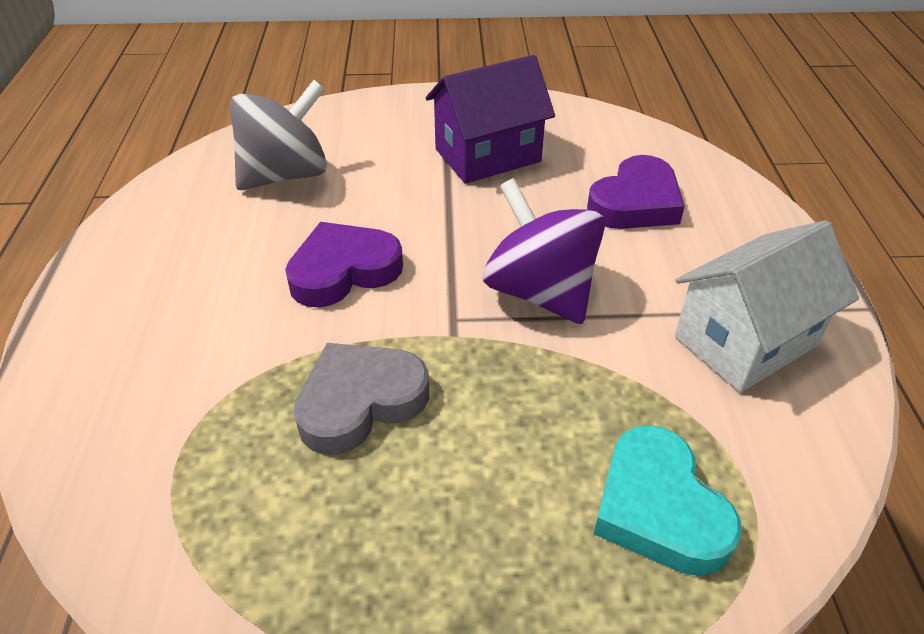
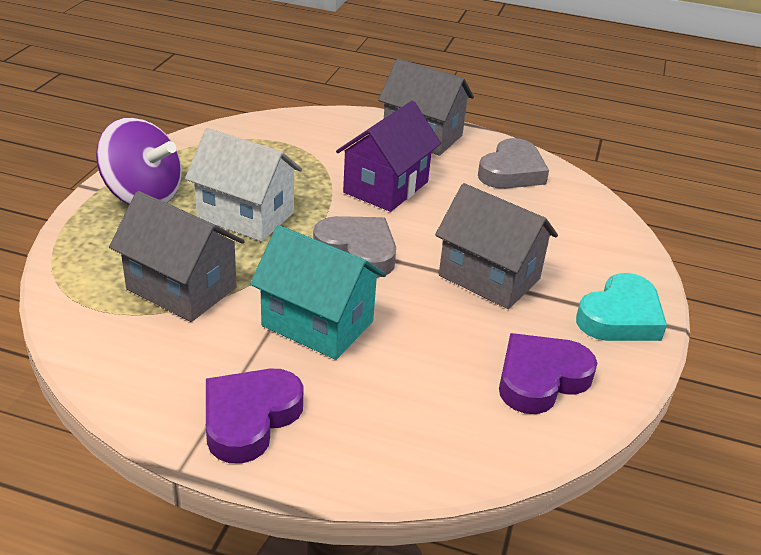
grey heart: 1 -> 2
grey house: 0 -> 3
grey spinning top: 1 -> 0
turquoise house: 0 -> 1

